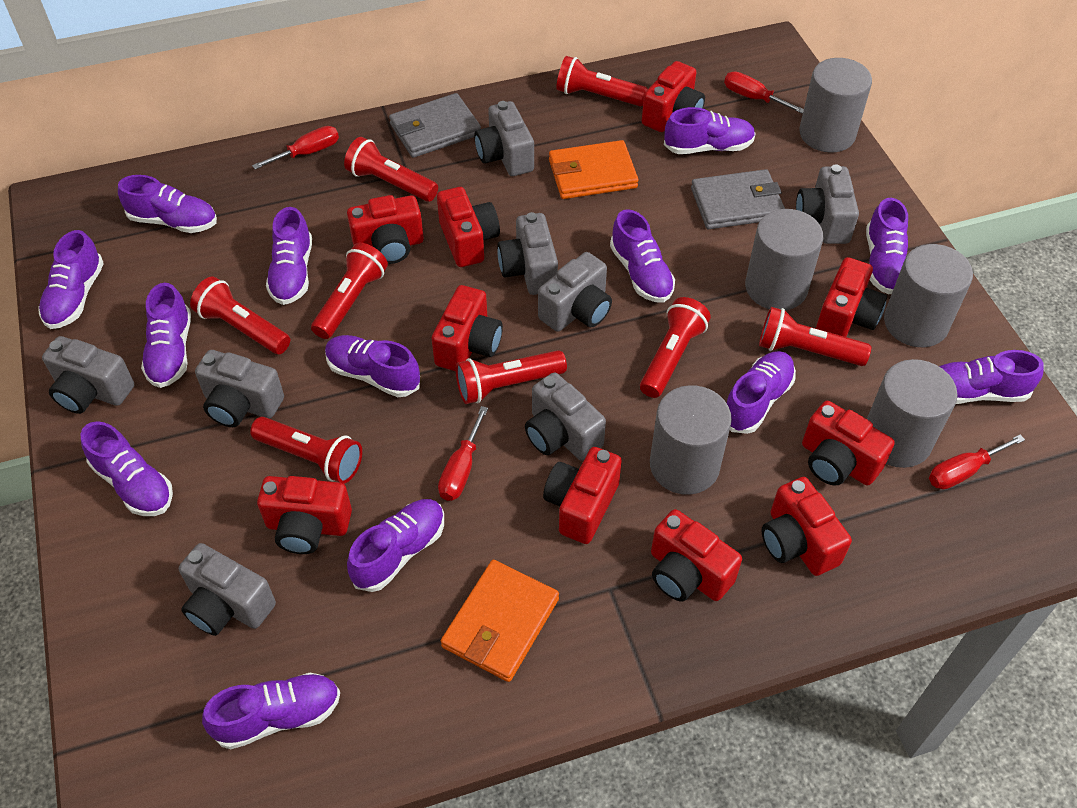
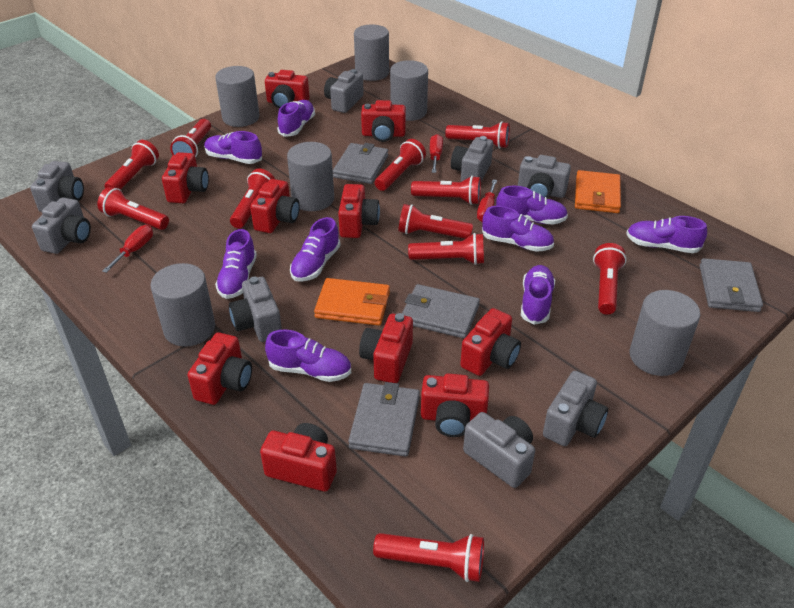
grey cylinder: 5 -> 6
grey wallet: 2 -> 4
purple shoe: 13 -> 9
red flashlight: 8 -> 11
red screwdriver: 4 -> 3

